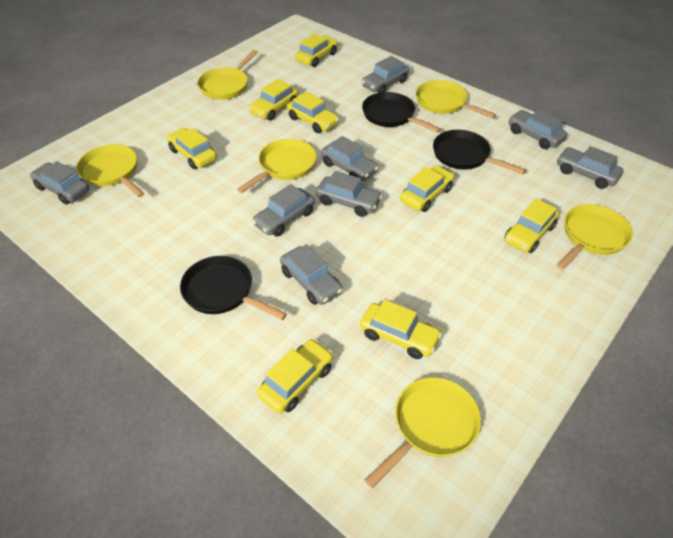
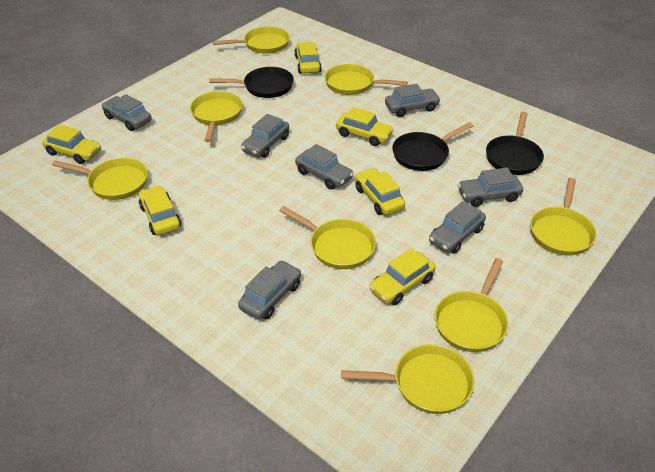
grey car: 8 -> 7
yellow car: 8 -> 6
yellow pan: 6 -> 8

